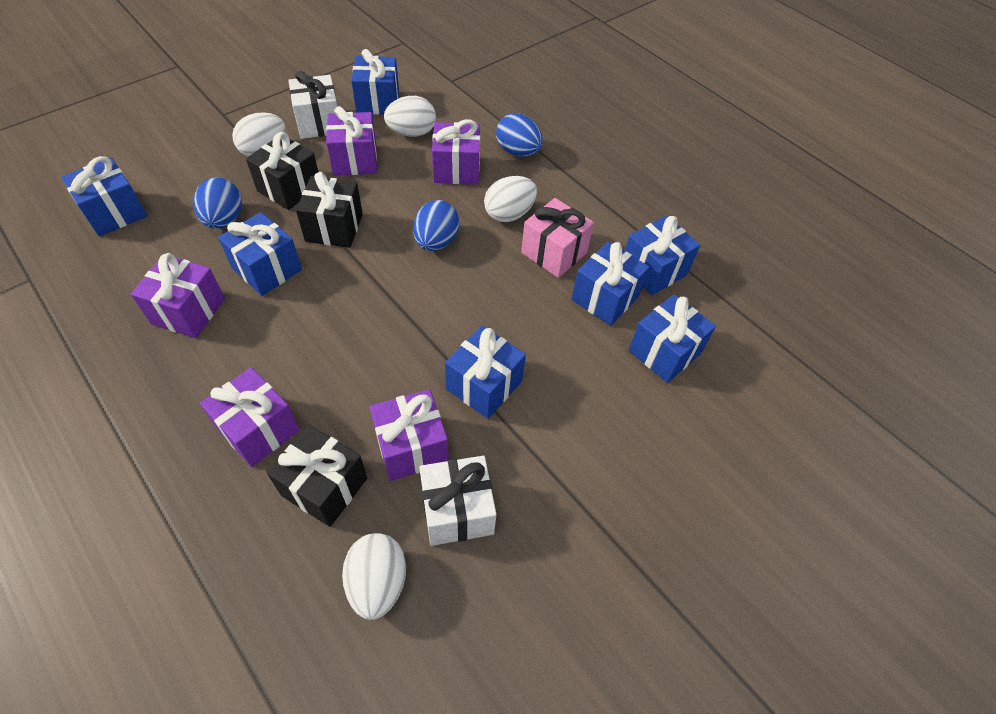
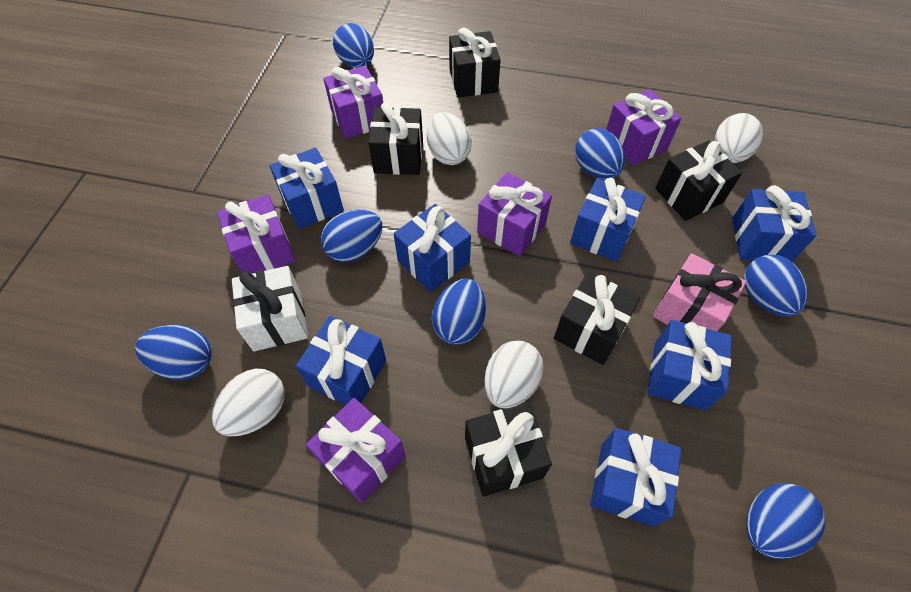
black gift: 3 -> 5
blue egg: 3 -> 7
white gift: 2 -> 1

